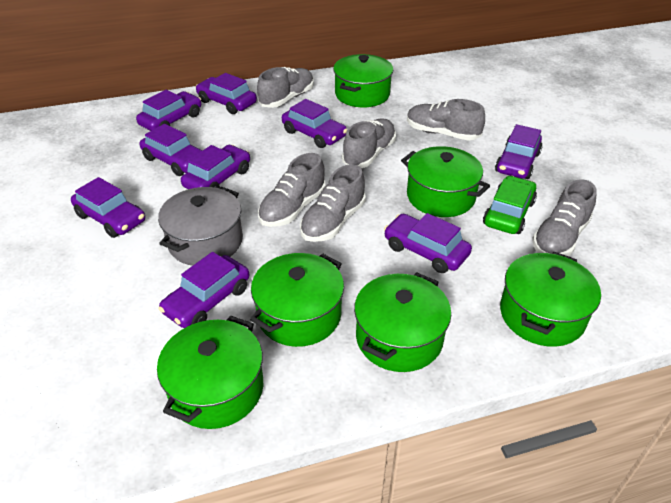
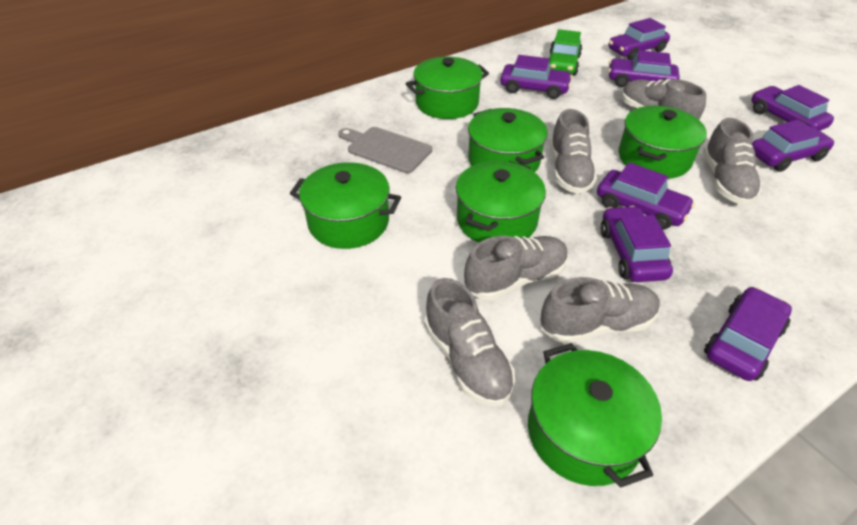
grey cutting board: 0 -> 1
grey pot: 1 -> 0
purple car: 9 -> 8

